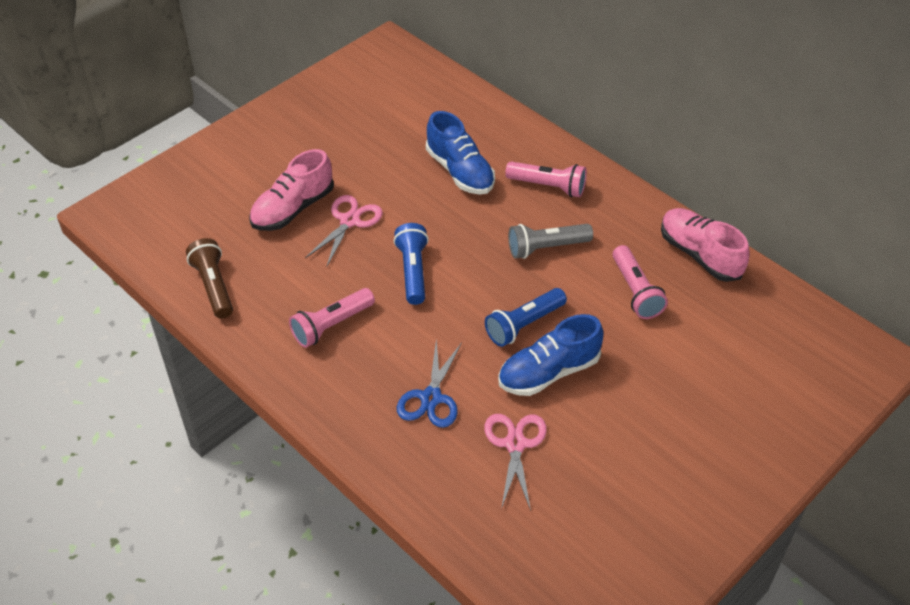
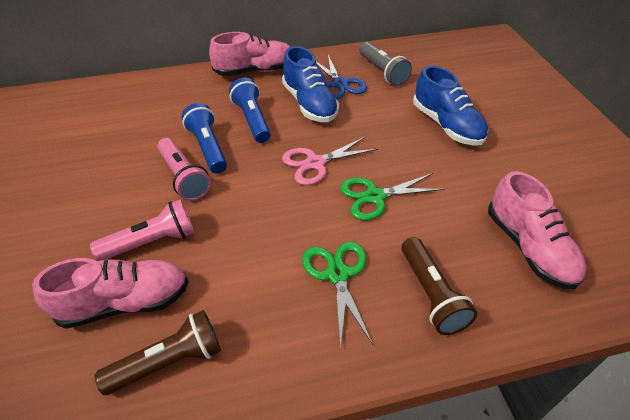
brown flashlight: 1 -> 2
green scissors: 0 -> 2
pink flashlight: 3 -> 2
pink scissors: 2 -> 1
pink shoe: 2 -> 3

